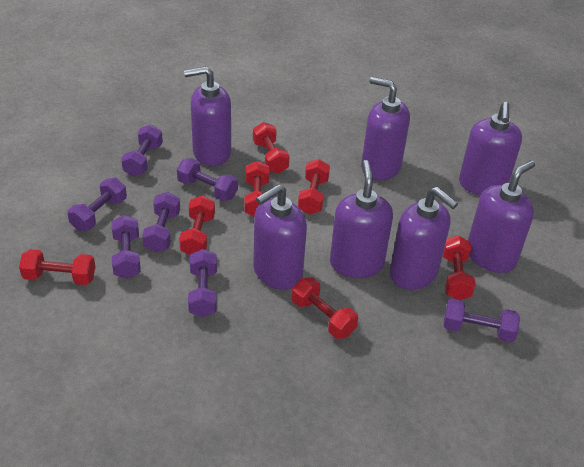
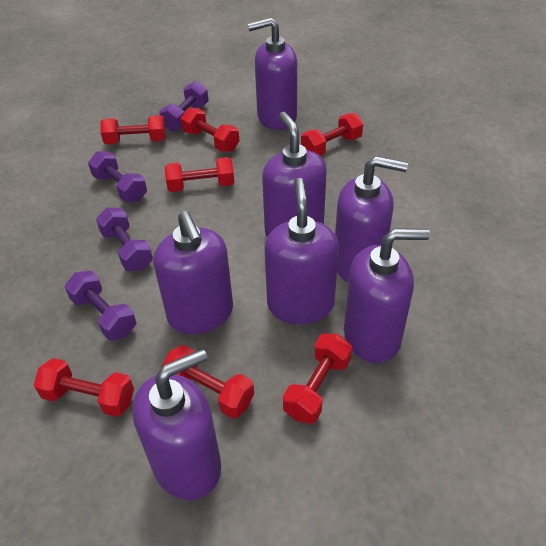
purple dumbbell: 7 -> 4

